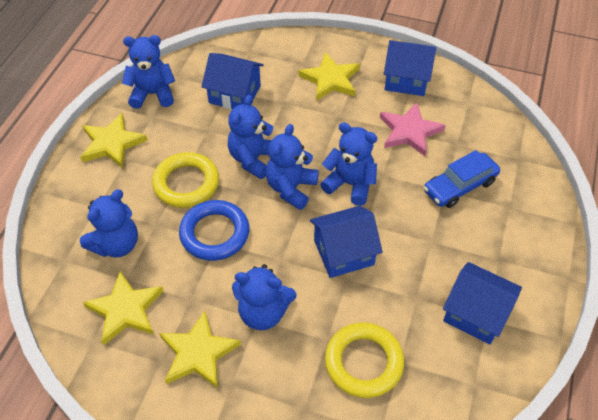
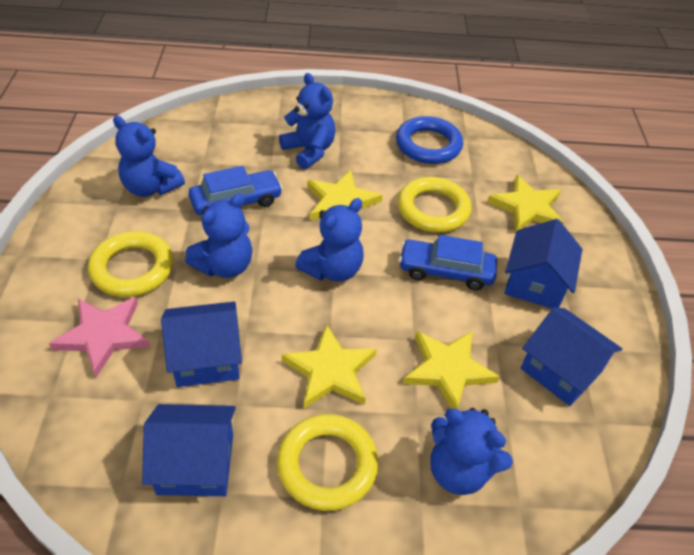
blue car: 1 -> 2
blue teddy bear: 6 -> 5
yellow ring: 2 -> 3

